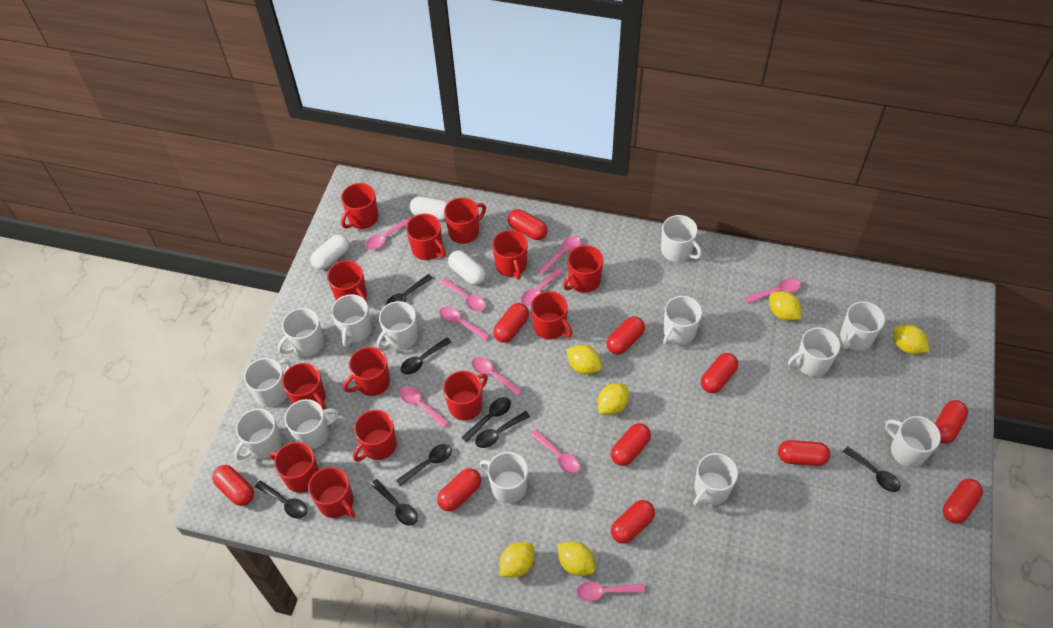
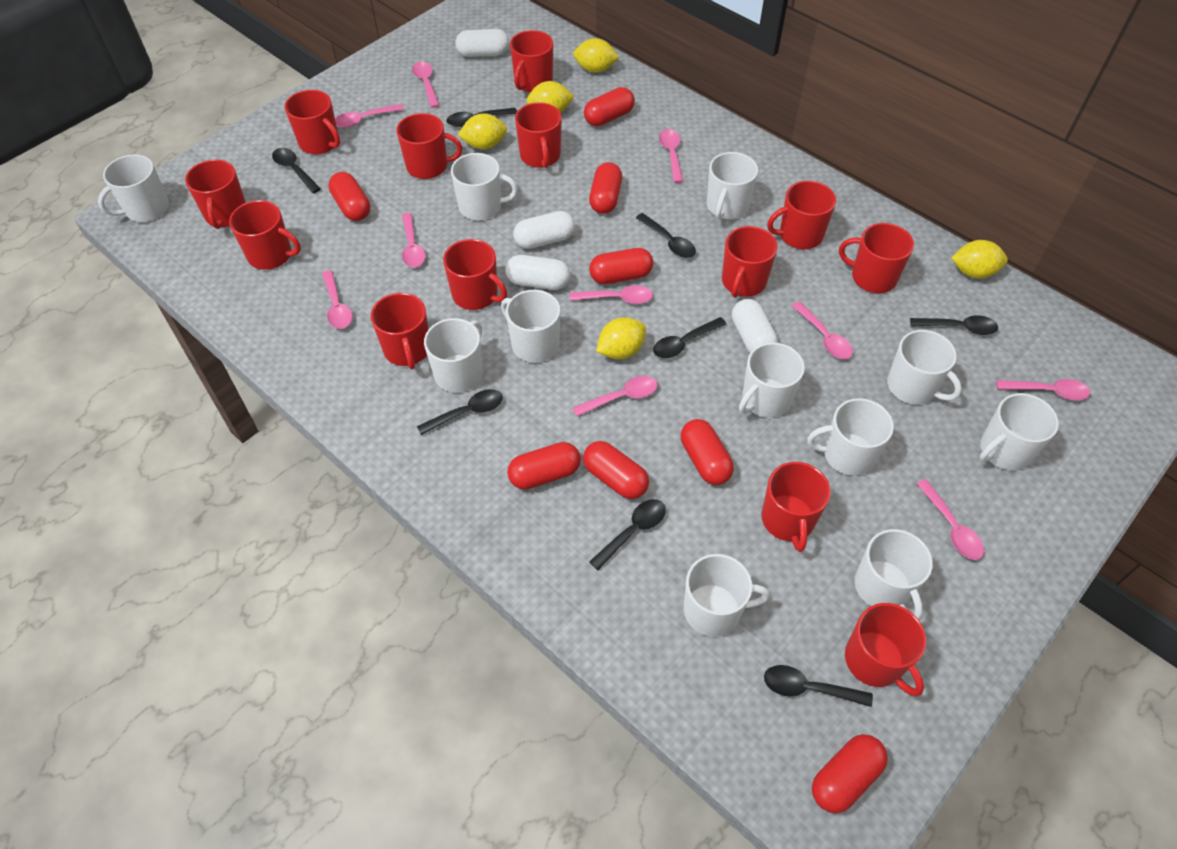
red capsule: 11 -> 8
white capsule: 3 -> 4
white mug: 13 -> 11
yellow lemon: 6 -> 5

